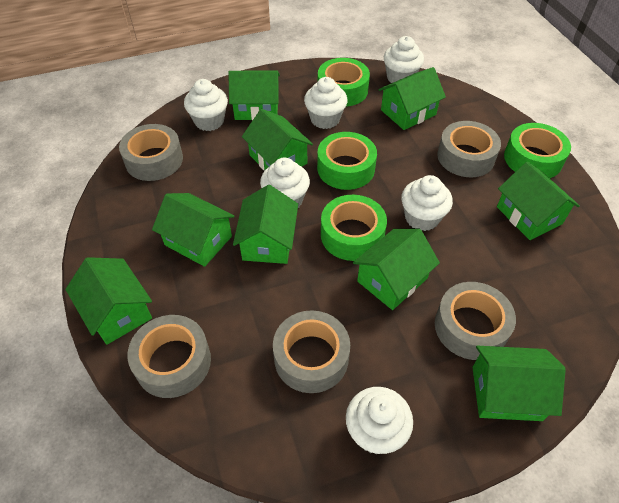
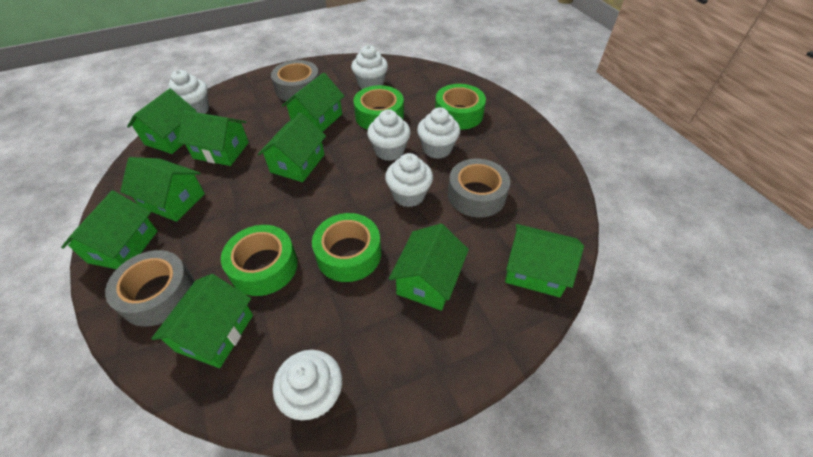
grey tape: 5 -> 3

